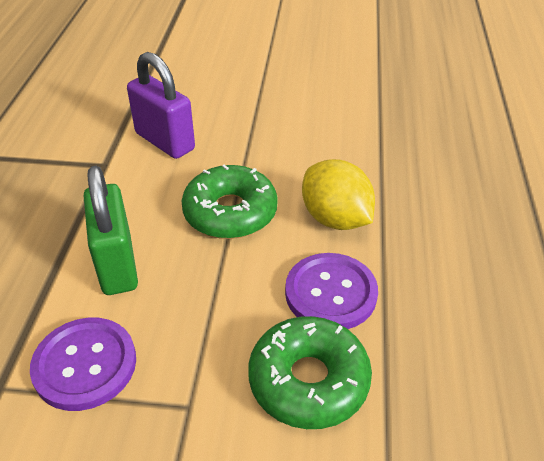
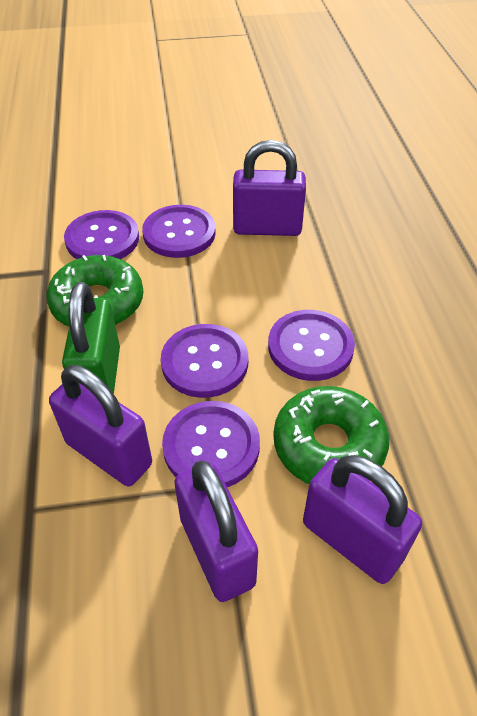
purple button: 2 -> 5
purple padlock: 1 -> 4
yellow lemon: 1 -> 0

